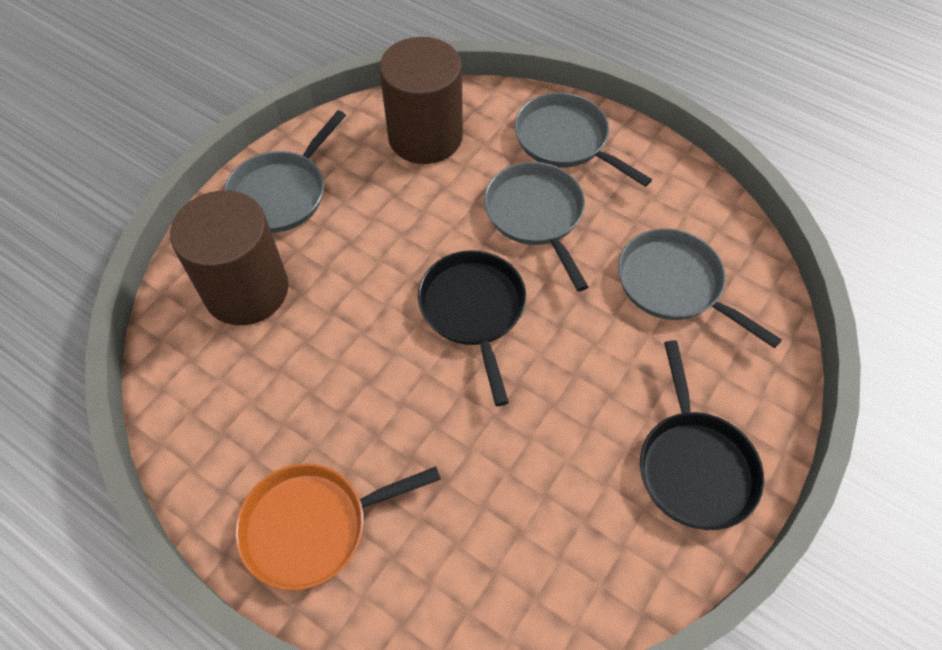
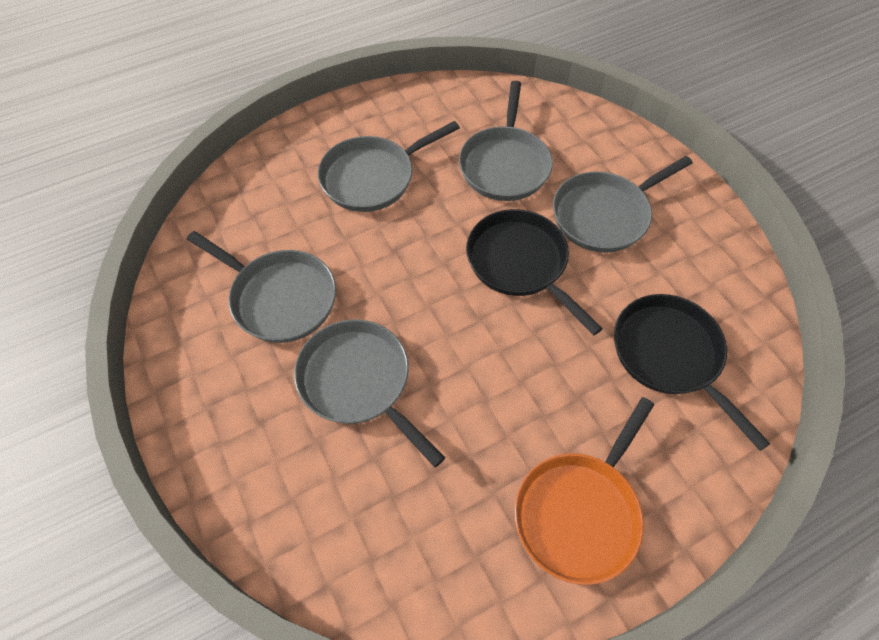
brown cylinder: 2 -> 0
grey pan: 4 -> 5

